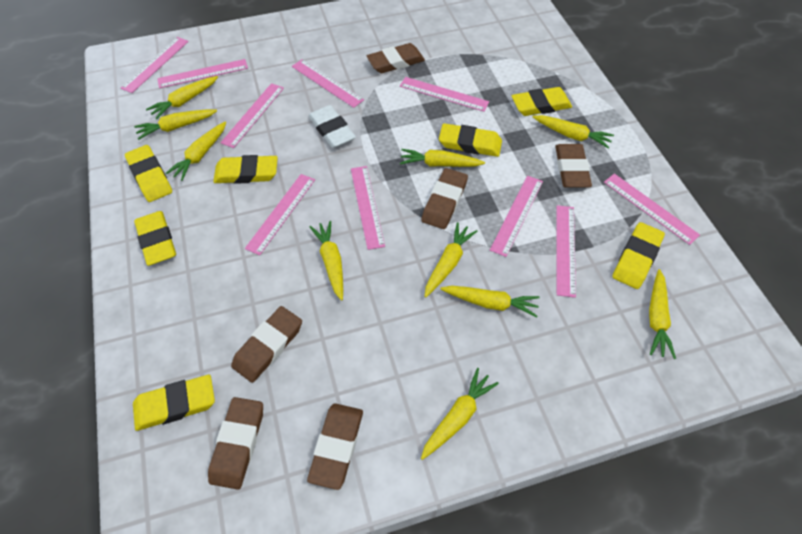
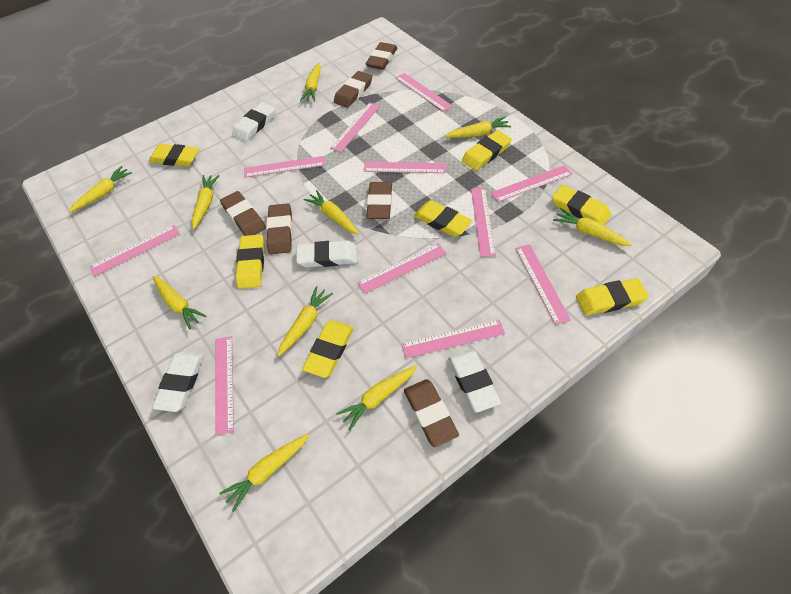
pink ruler: 10 -> 11
white eraser: 1 -> 4

